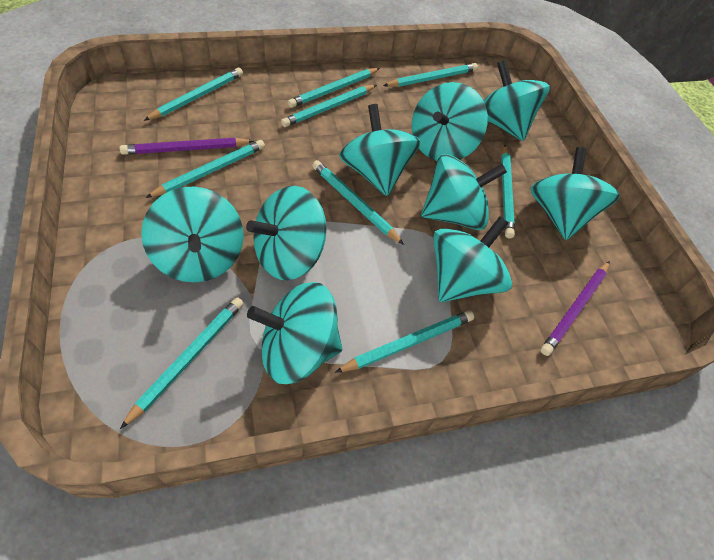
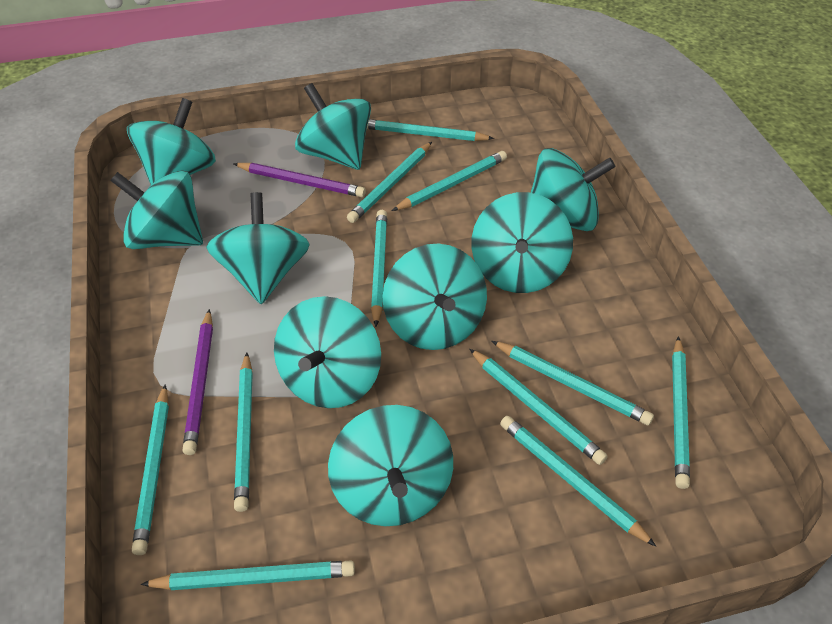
turquoise pencil: 9 -> 11

